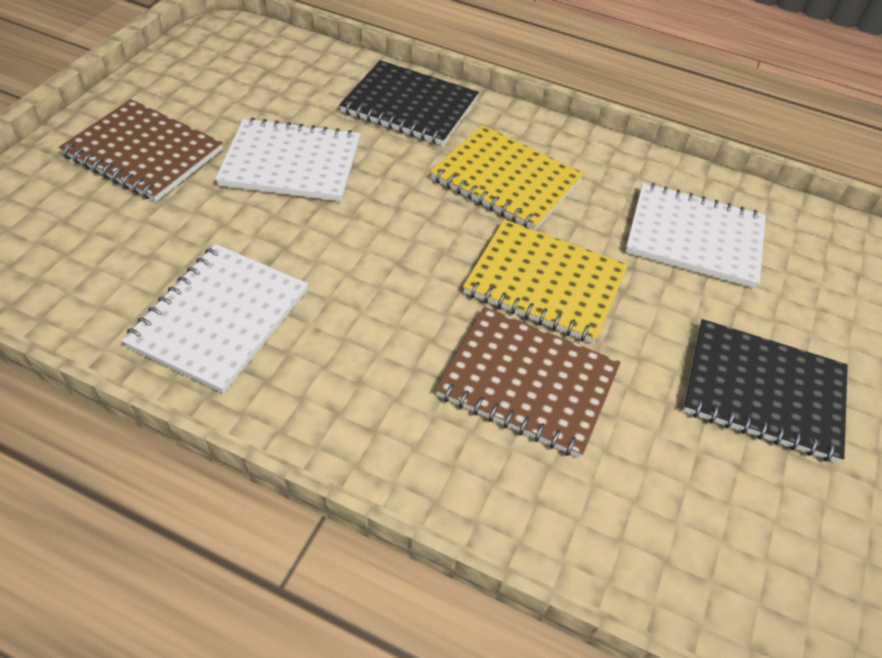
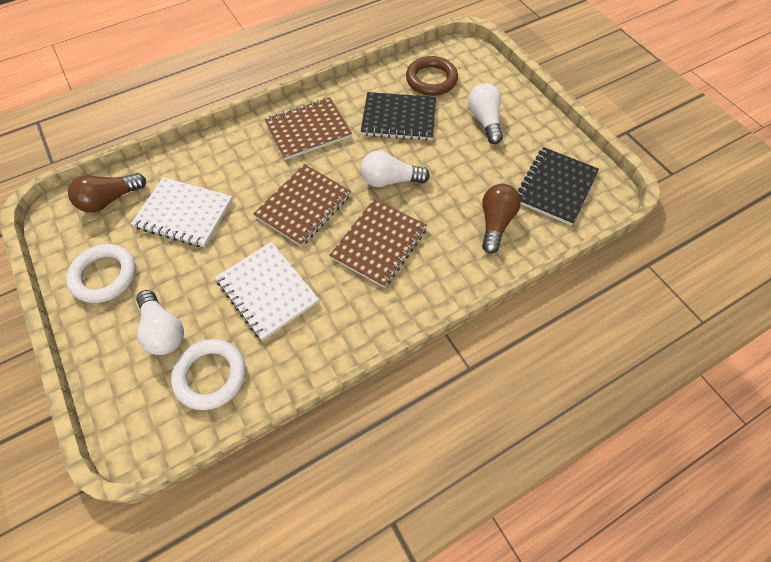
brown light bulb: 0 -> 2
brown notebook: 2 -> 3
brown ring: 0 -> 1
white light bulb: 0 -> 3
white notebook: 3 -> 2
white ring: 0 -> 2
yellow notebook: 2 -> 0

